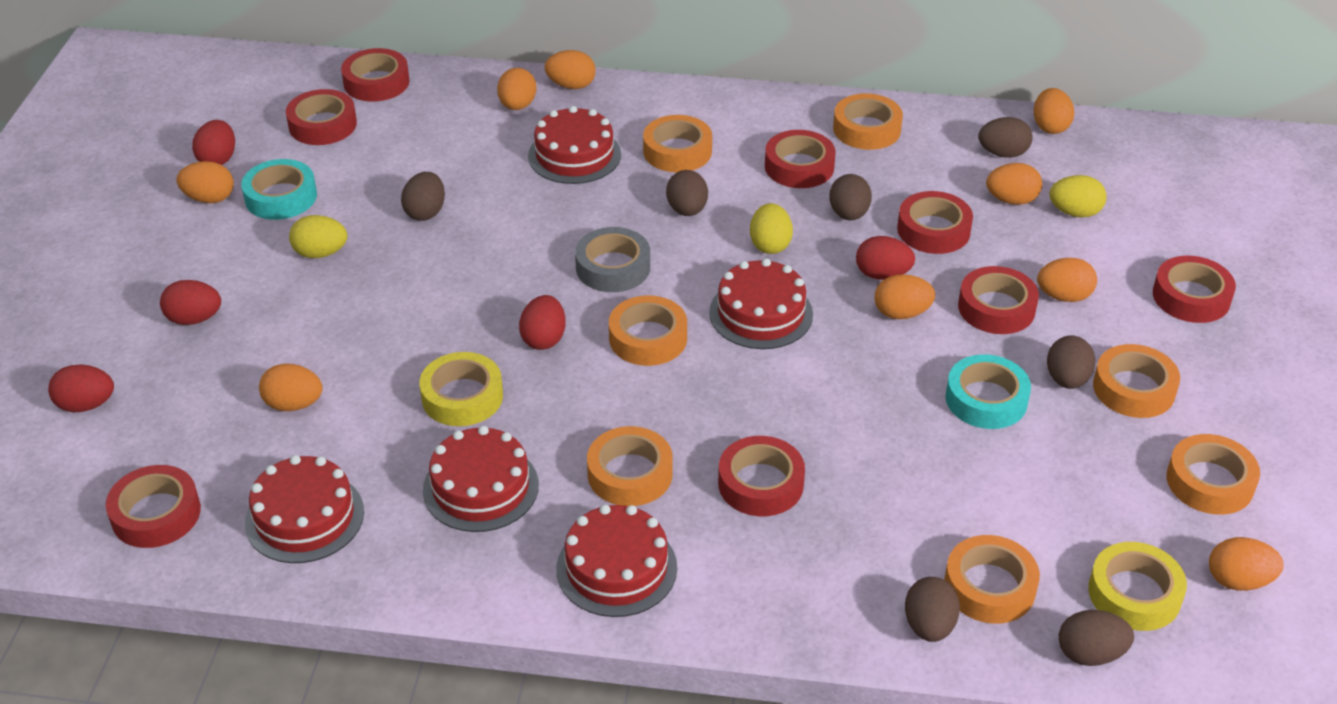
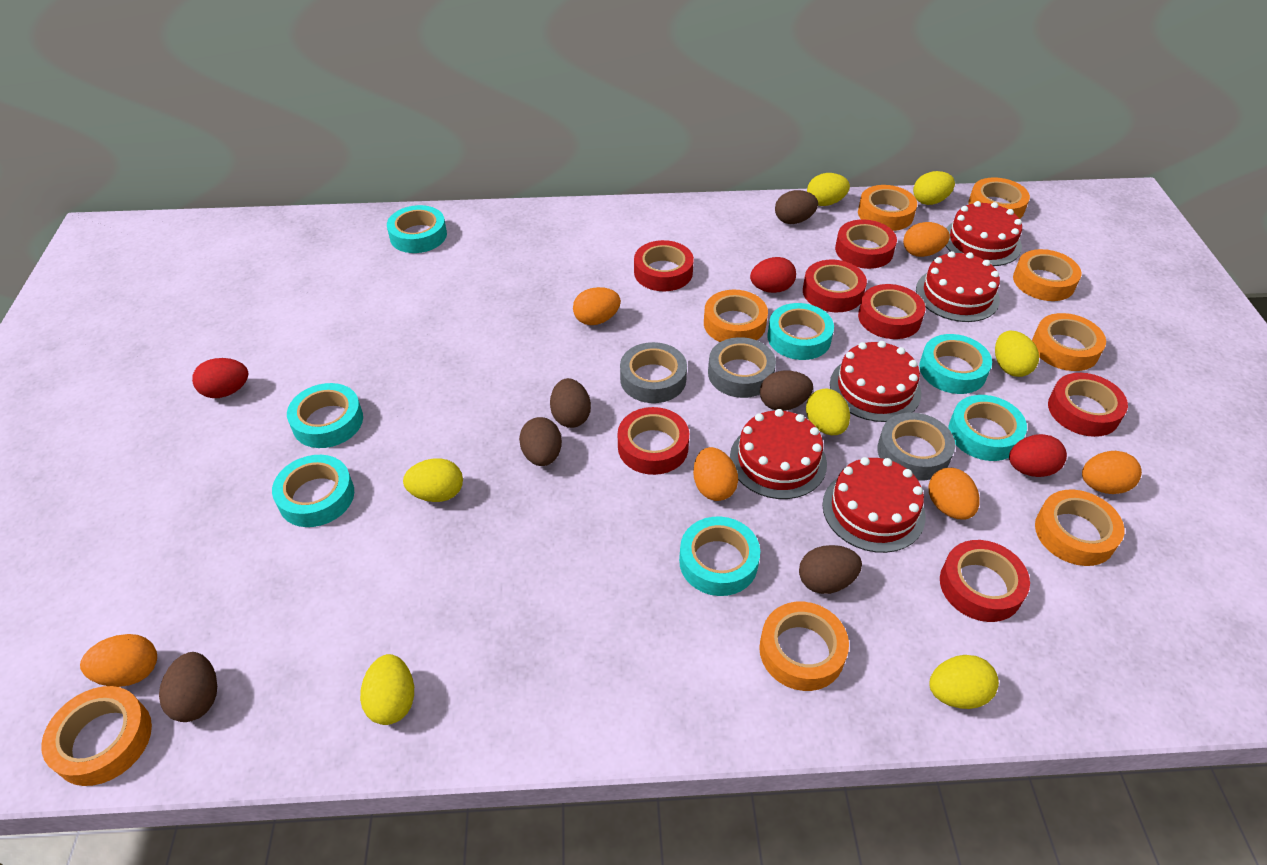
brown egg: 7 -> 6
grey tape: 1 -> 3
orange egg: 9 -> 6
orange tape: 7 -> 8
red egg: 5 -> 3
red tape: 8 -> 7
turquoise tape: 2 -> 7
yellow egg: 3 -> 7
yellow tape: 2 -> 0

